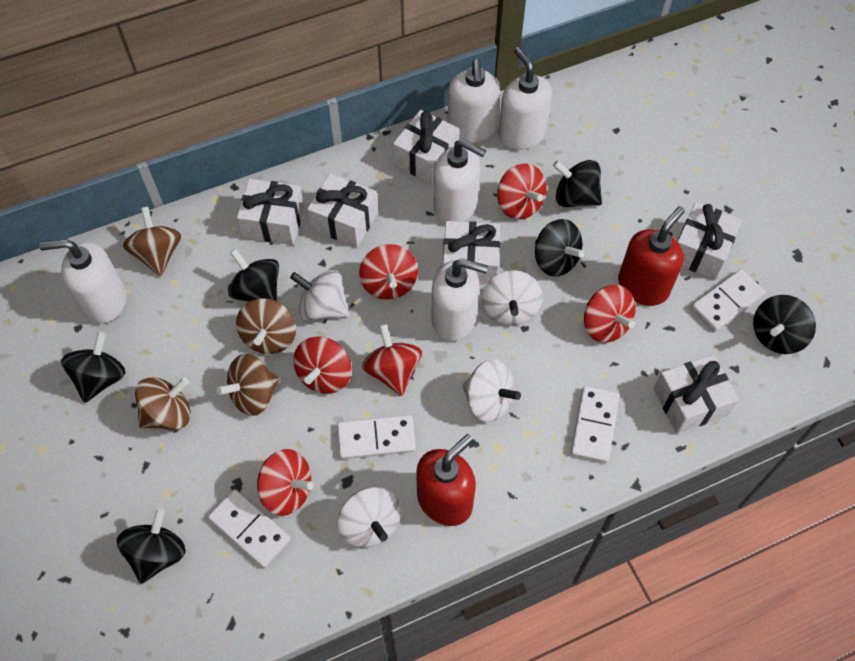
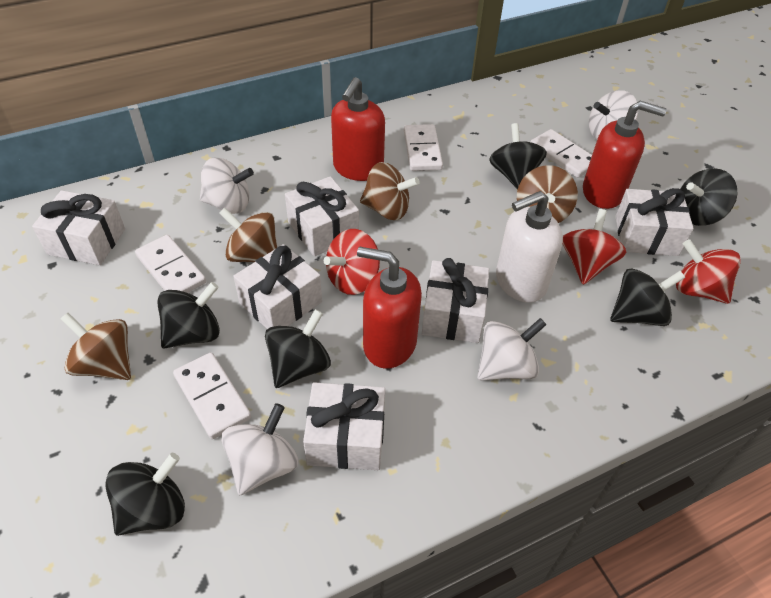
red soap dispenser: 2 -> 3
red spinning top: 6 -> 3
white soap dispenser: 5 -> 1

